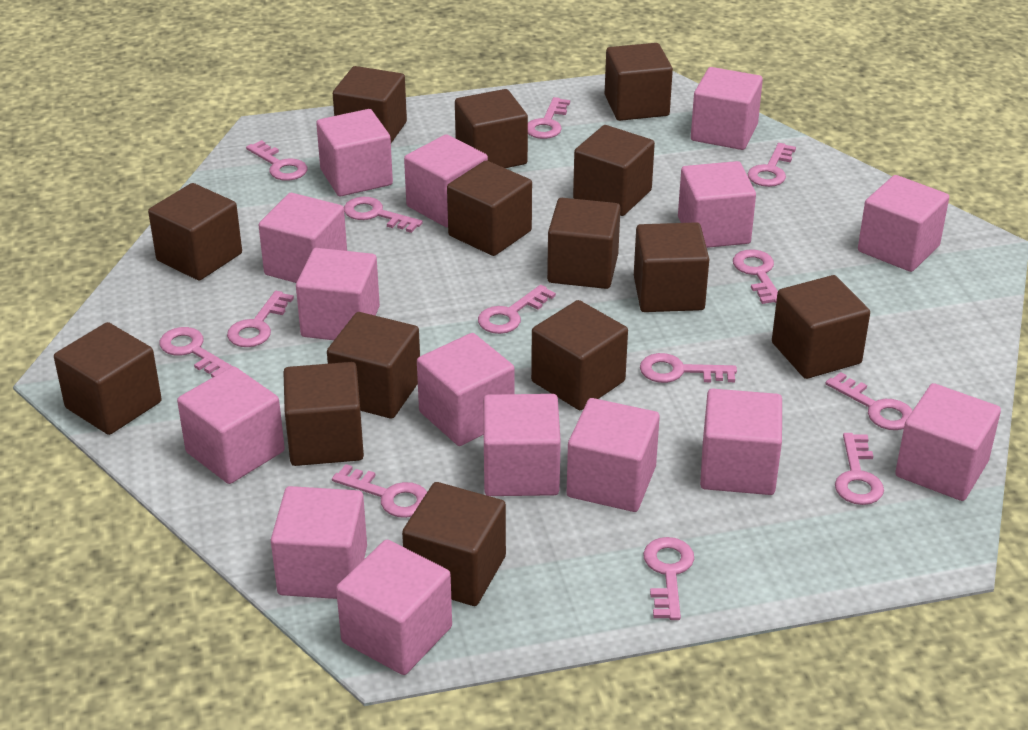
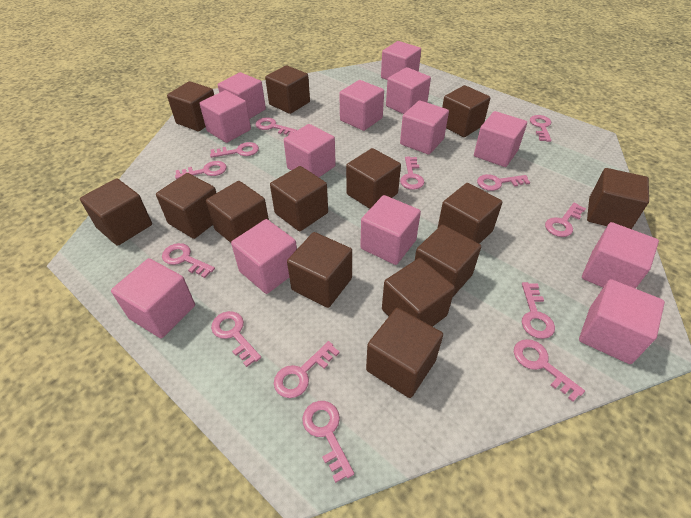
pink cube: 15 -> 13

